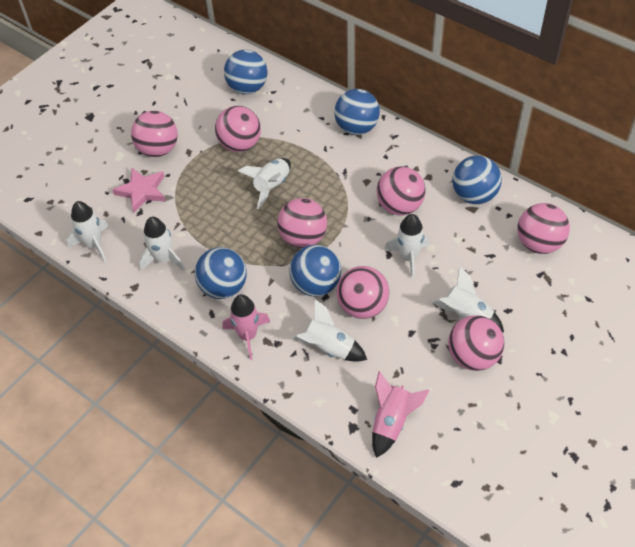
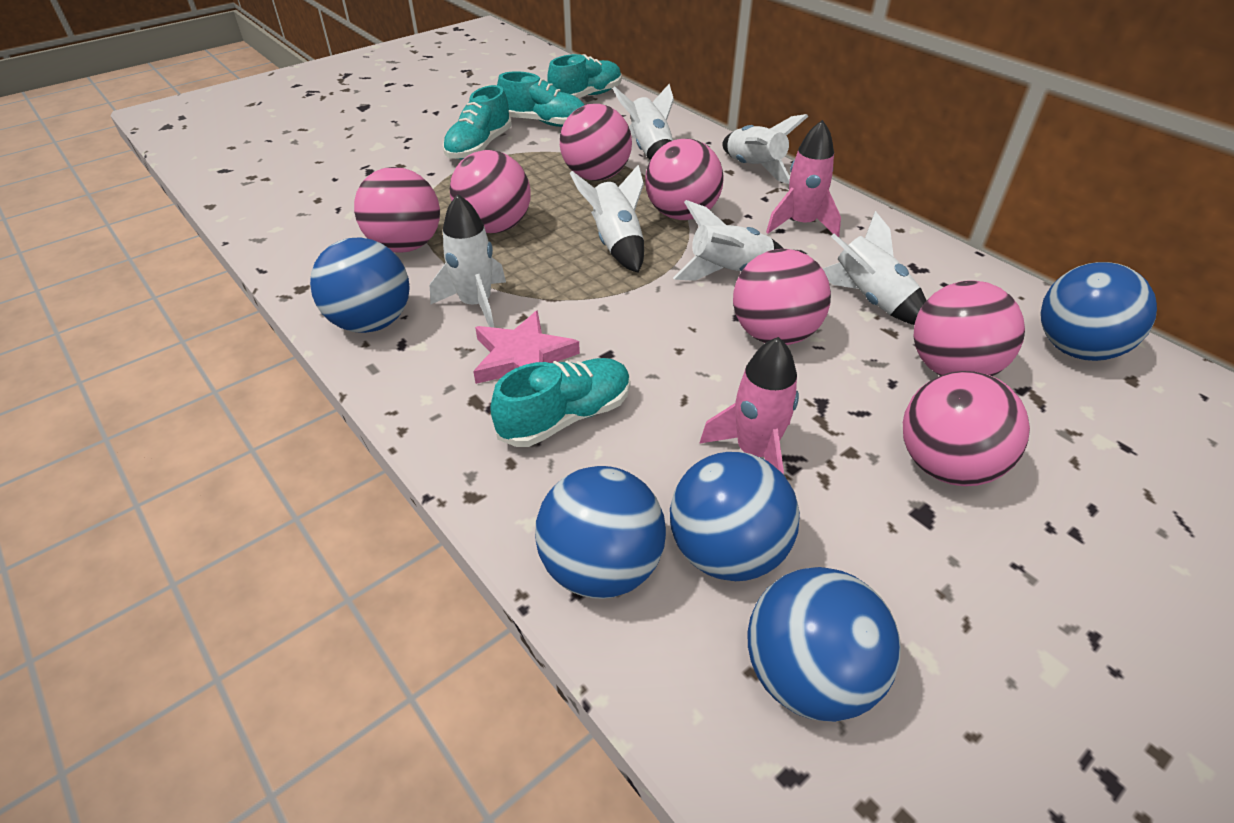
turquoise shoe: 0 -> 4

